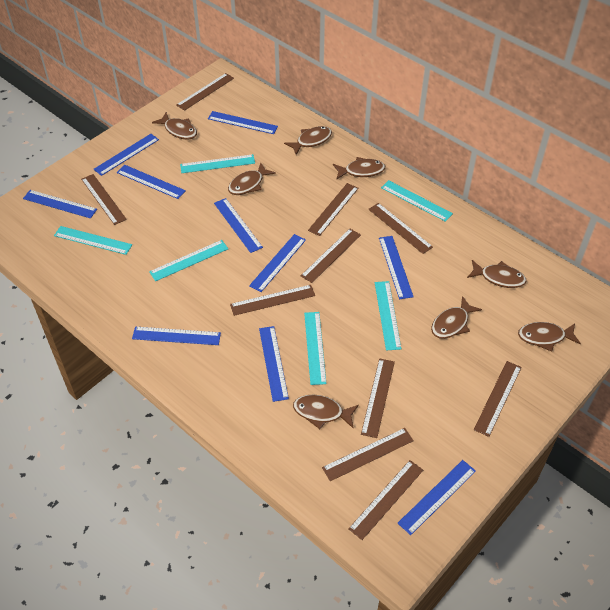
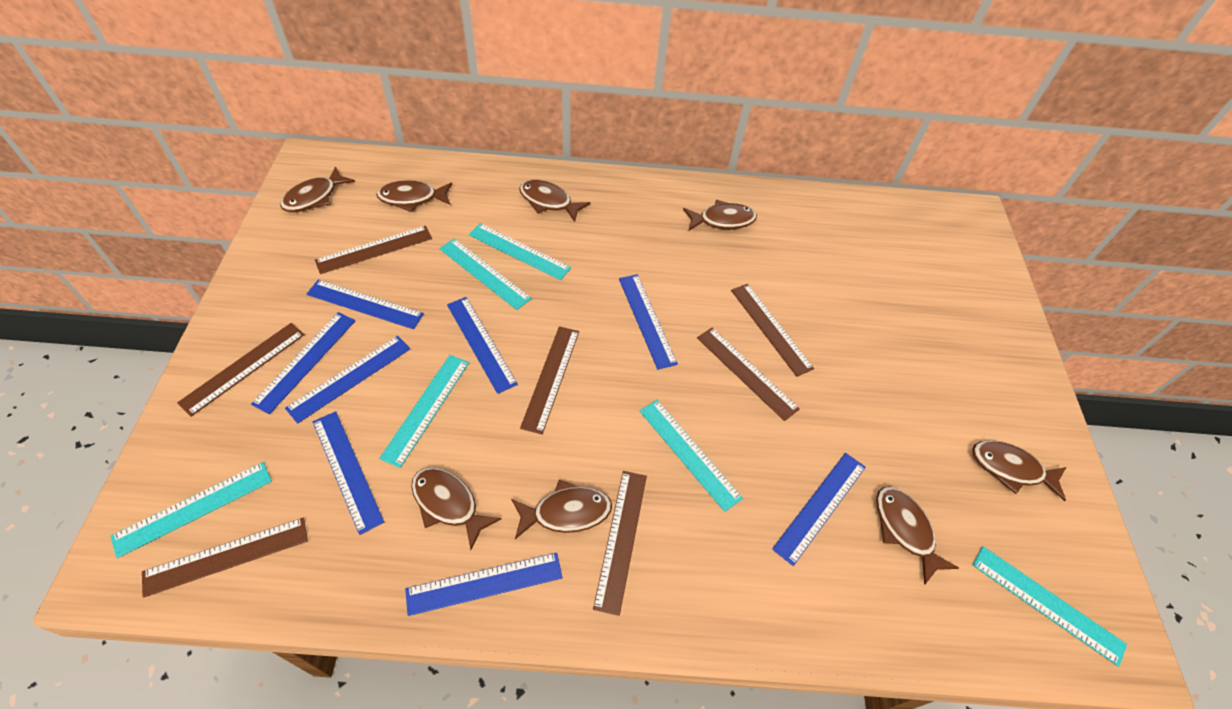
blue ruler: 10 -> 8
brown ruler: 10 -> 7

